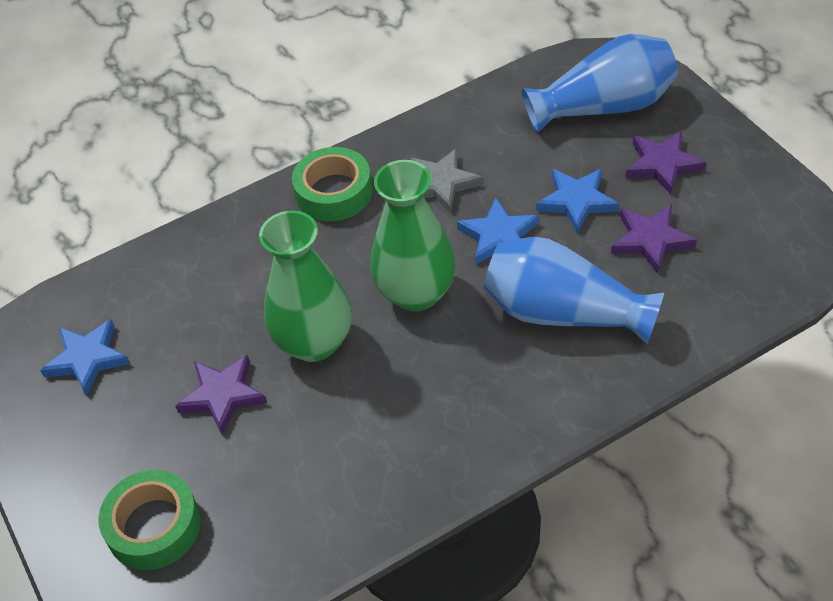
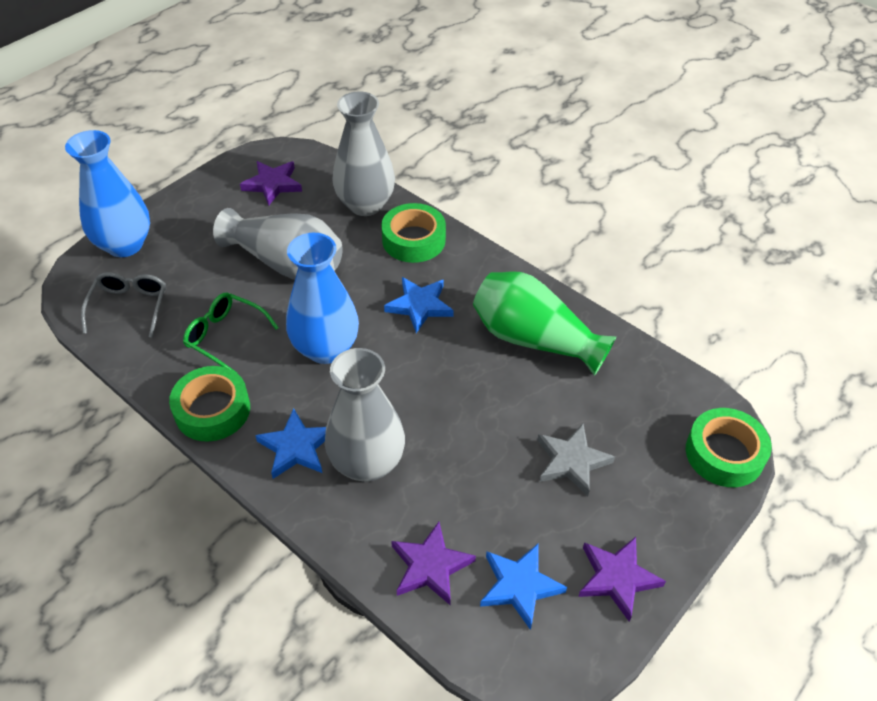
green glasses: 0 -> 1
green tape: 2 -> 3
green vase: 2 -> 1
grey glasses: 0 -> 1
grey vase: 0 -> 3

